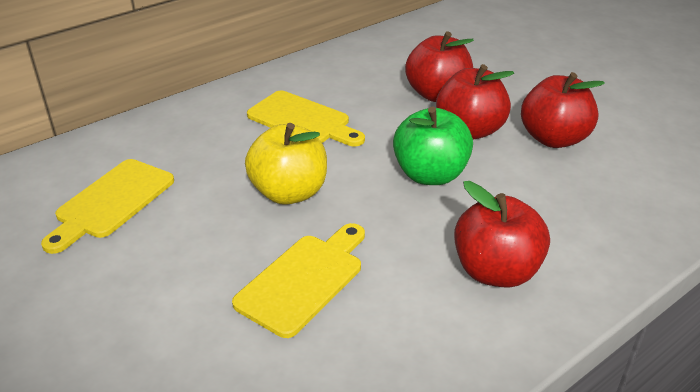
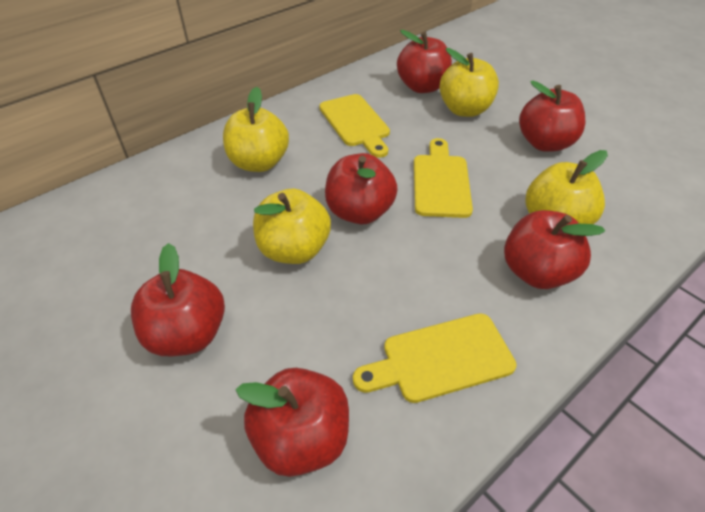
green apple: 1 -> 0
red apple: 4 -> 6
yellow apple: 1 -> 4

